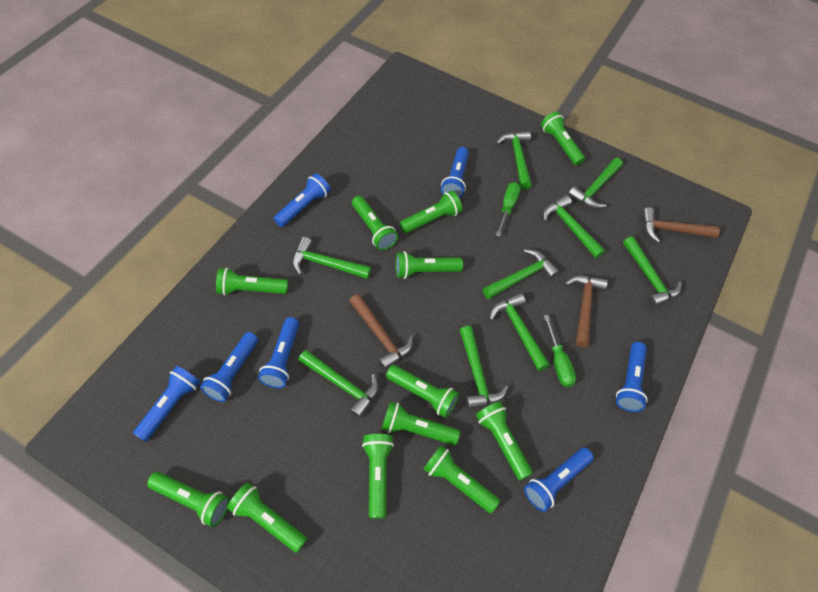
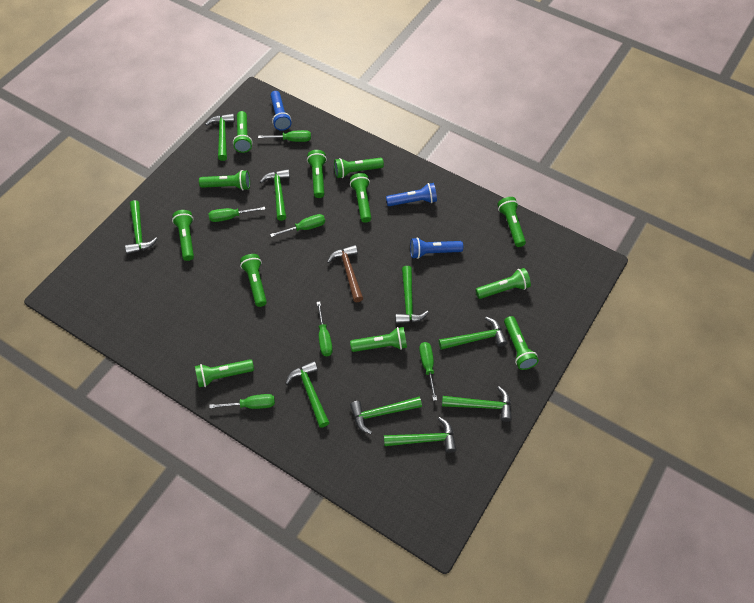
blue flashlight: 7 -> 3
brown hammer: 3 -> 1
green screwdriver: 2 -> 6

